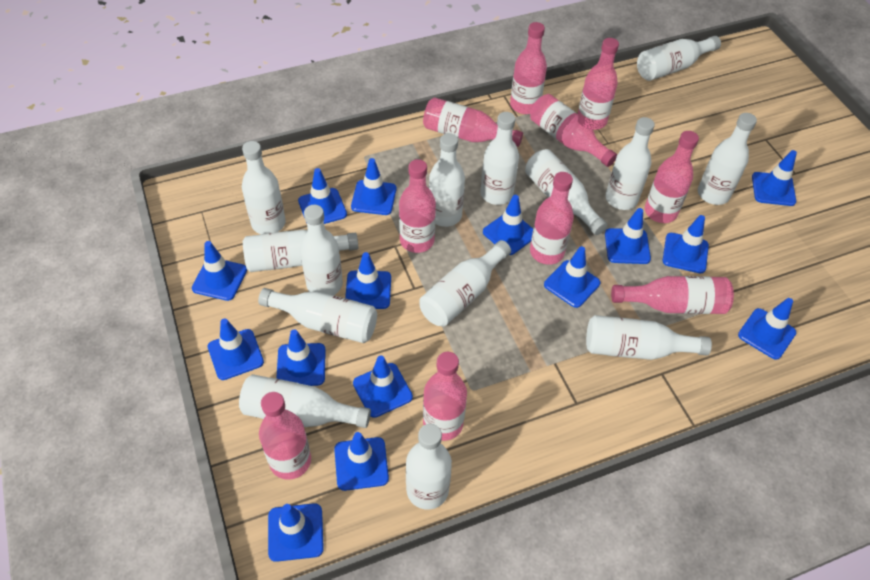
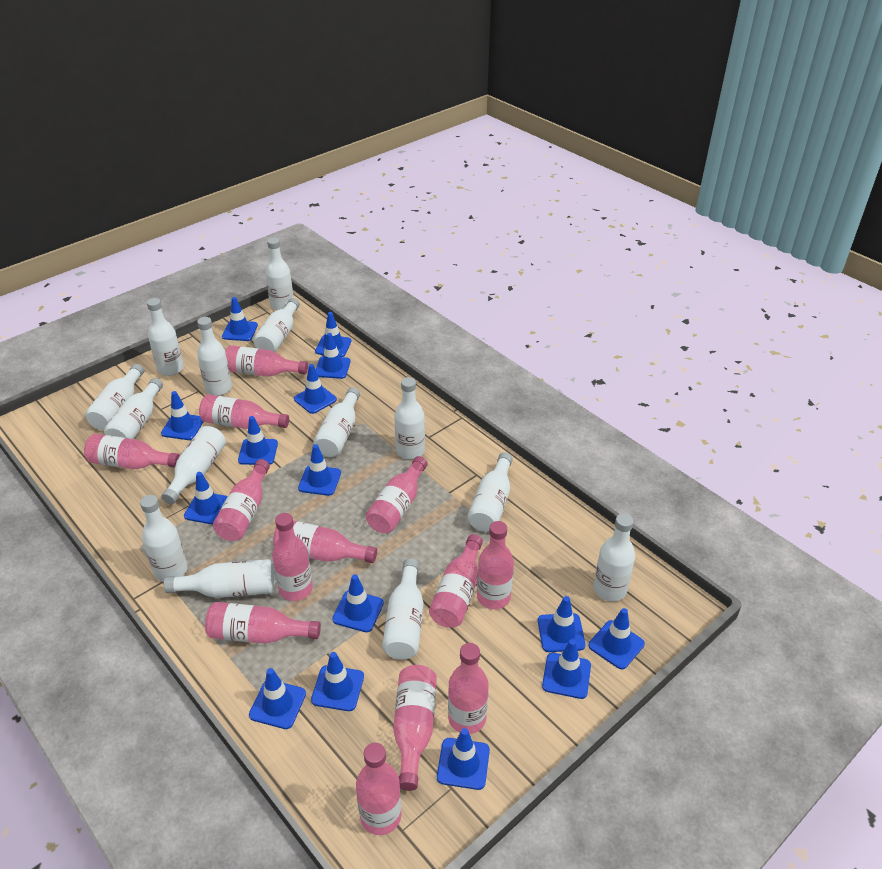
pink bottle: 10 -> 13

